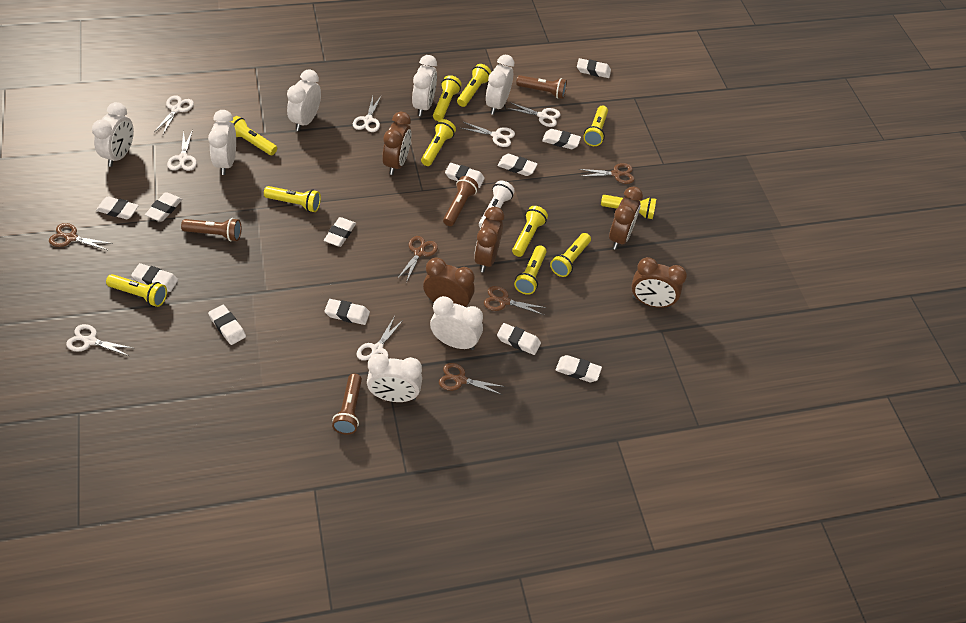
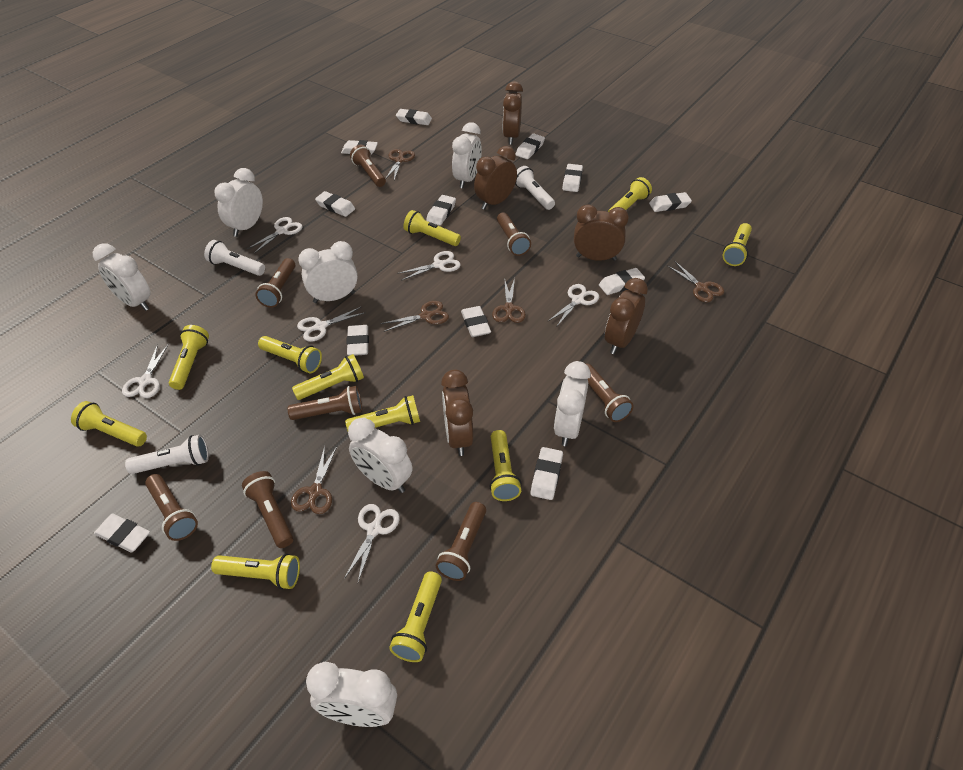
brown flashlight: 4 -> 8
white flashlight: 1 -> 3
white scissors: 7 -> 6

